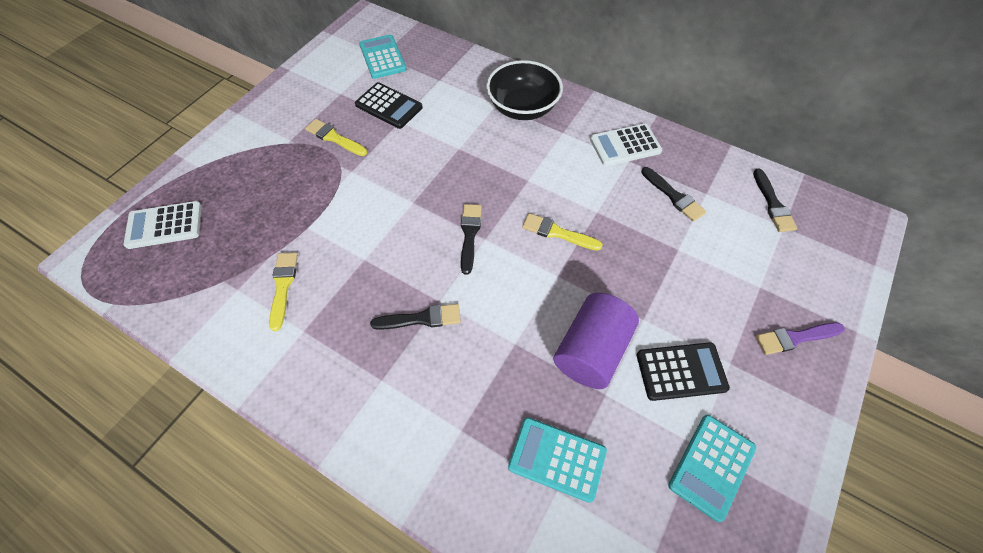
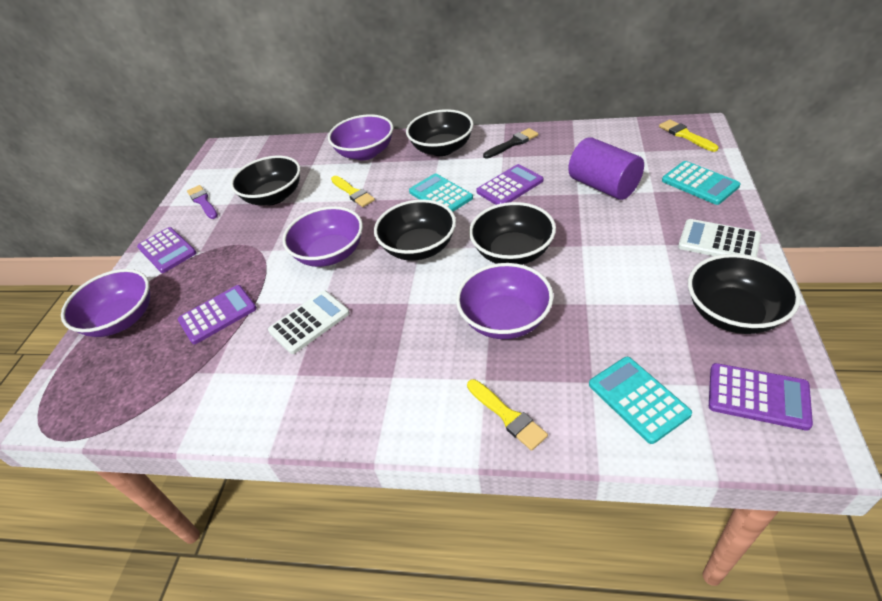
black bowl: 1 -> 5
black brush: 4 -> 1
black calculator: 2 -> 0
purple bowl: 0 -> 4
purple calculator: 0 -> 4

